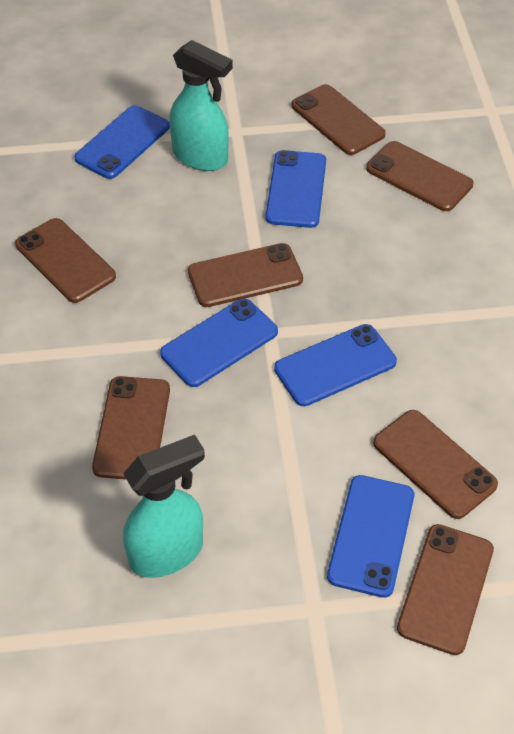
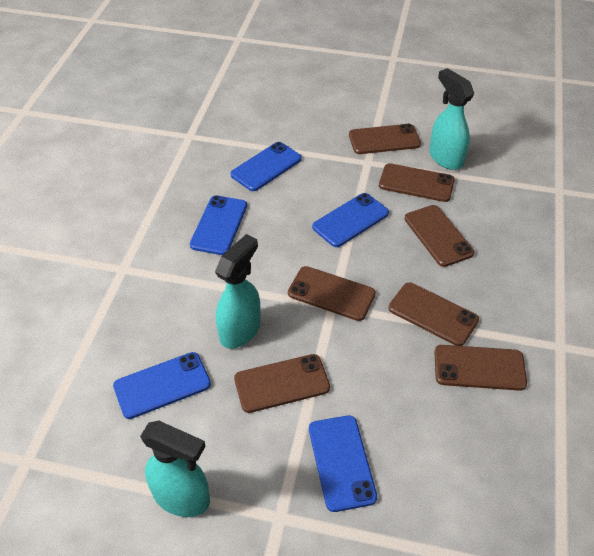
turquoise spray bottle: 2 -> 3

